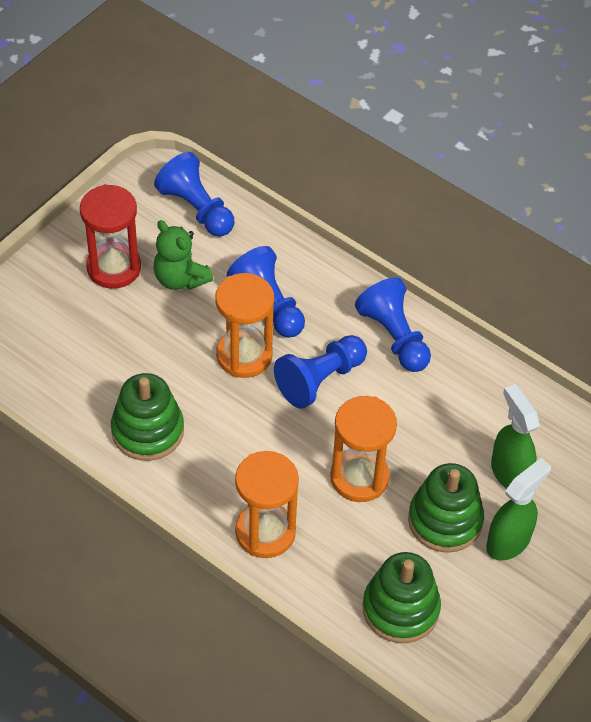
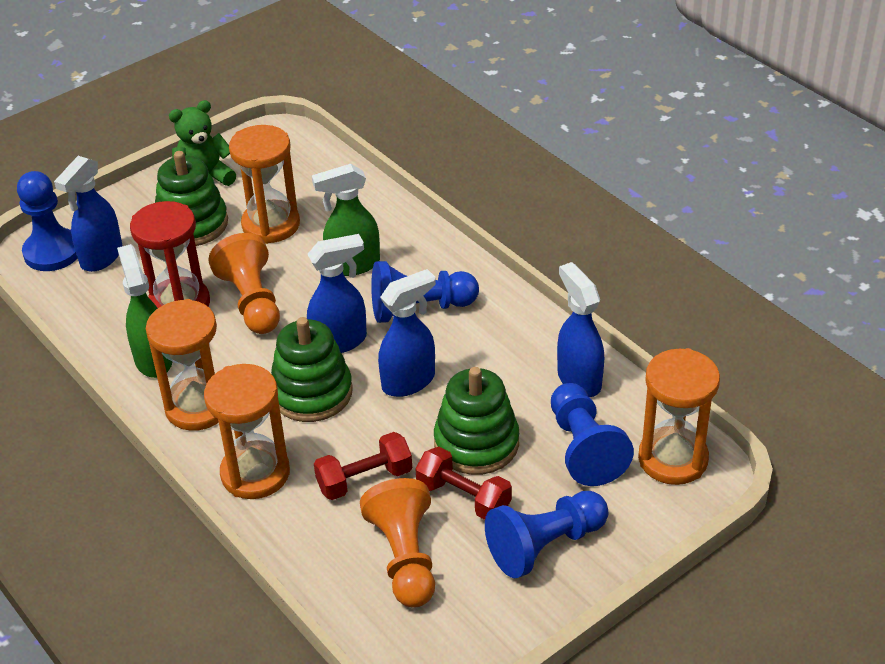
blue spray bottle: 0 -> 4
orange hourglass: 3 -> 4
orange pawn: 0 -> 2
red dumbbell: 0 -> 2

